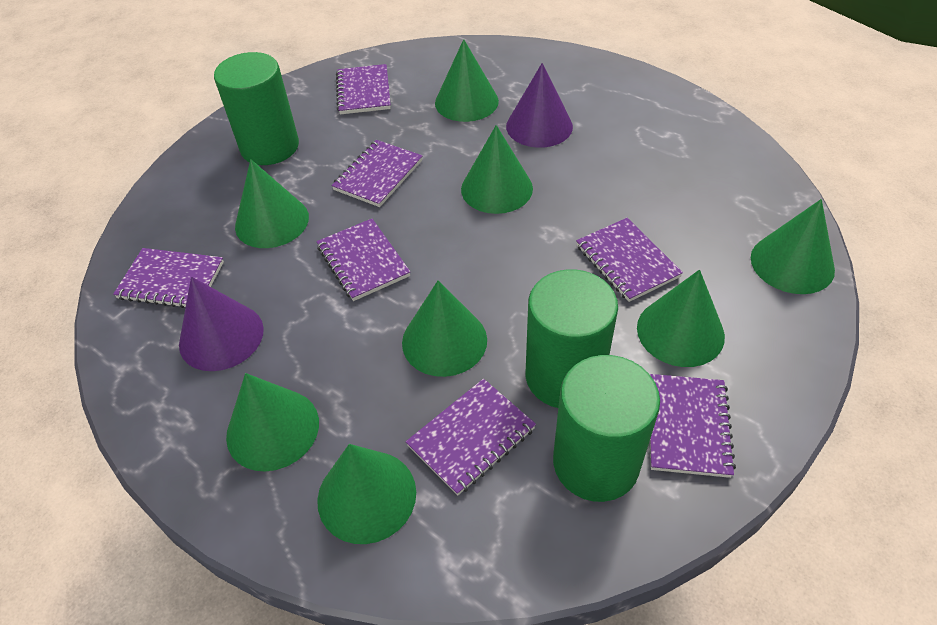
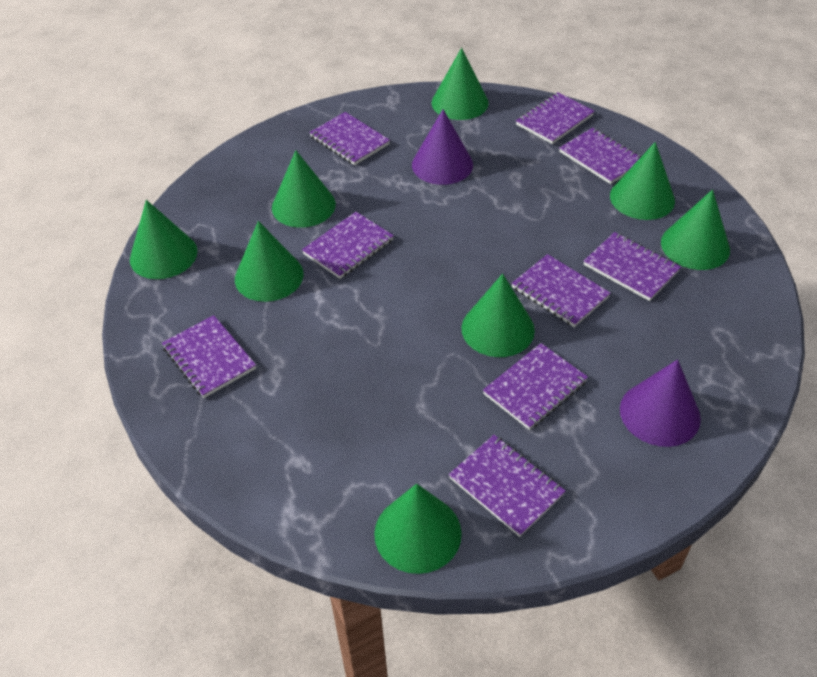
green cylinder: 3 -> 0
purple notebook: 7 -> 9

